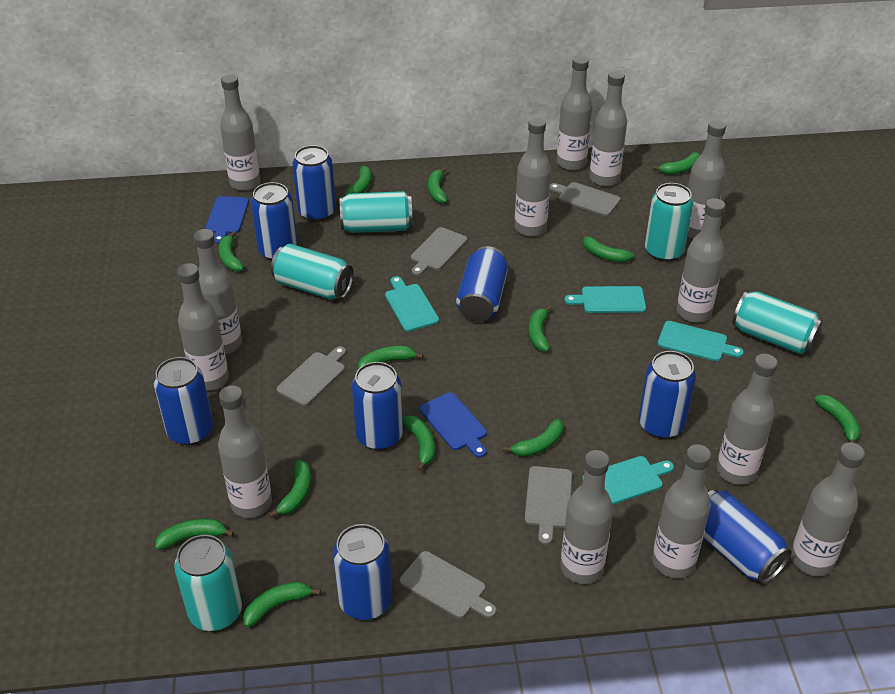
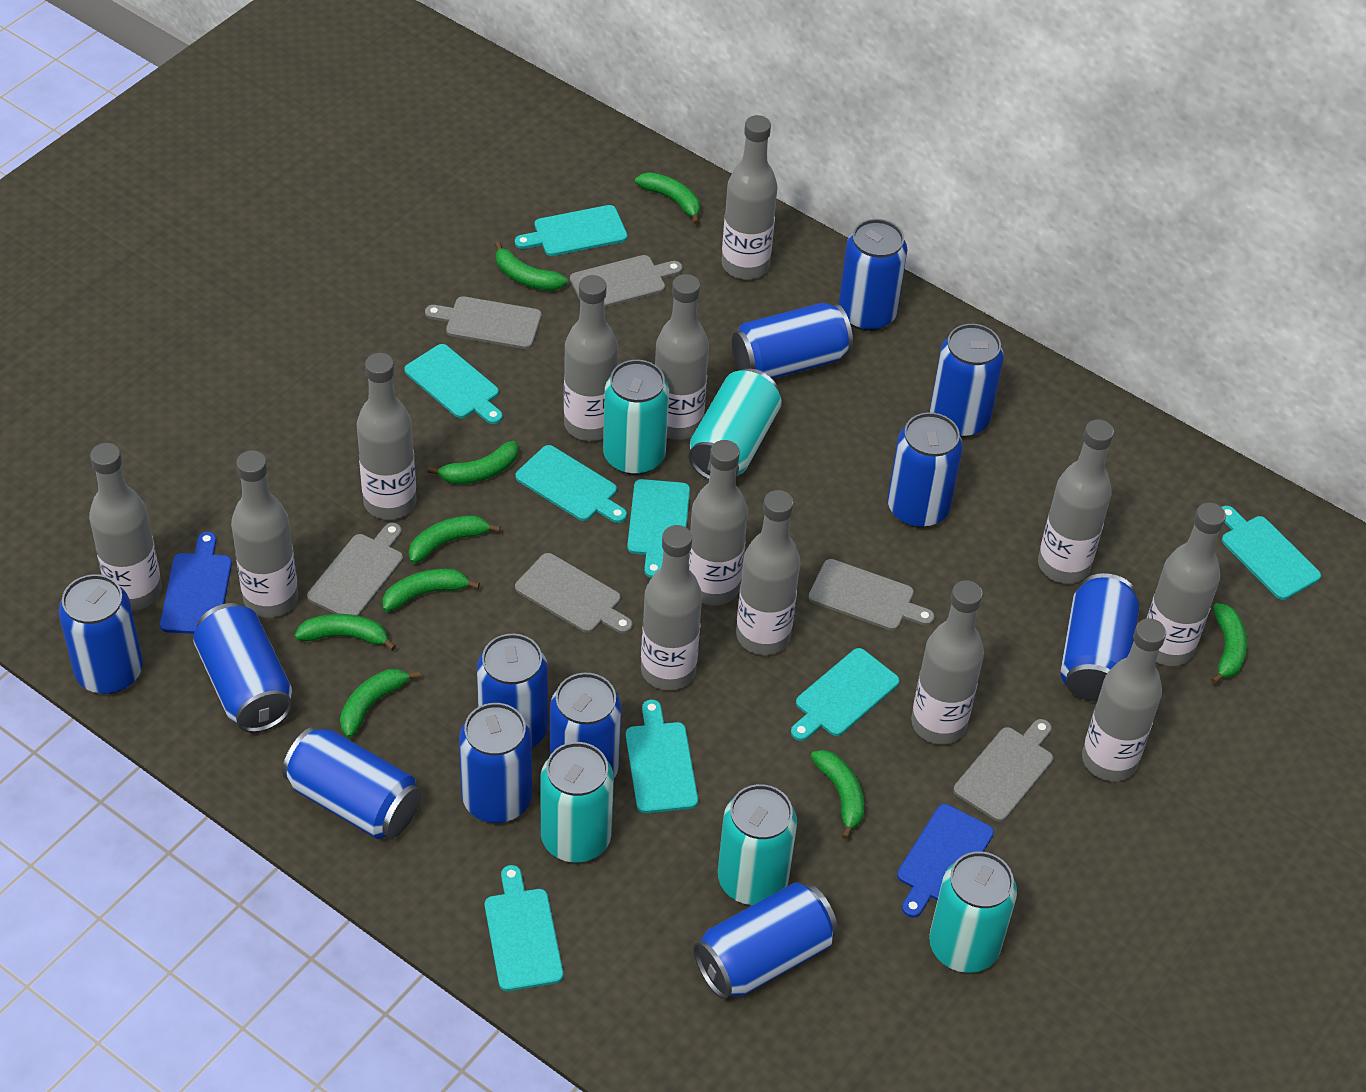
blue can: 8 -> 12
green banana: 13 -> 9
grey cutting board: 5 -> 6
turquoise cutting board: 4 -> 8

